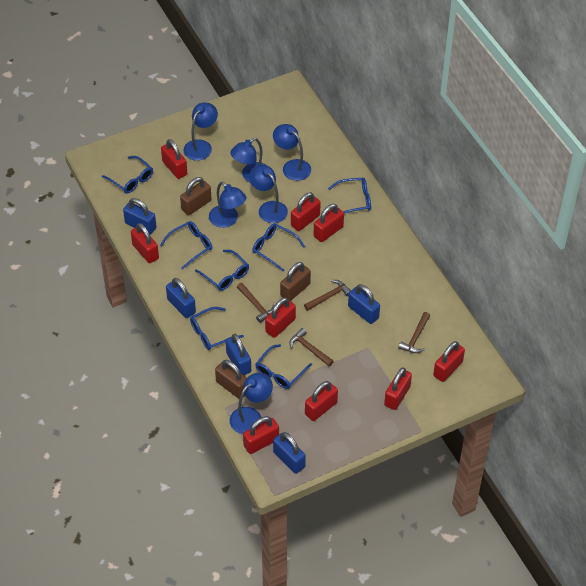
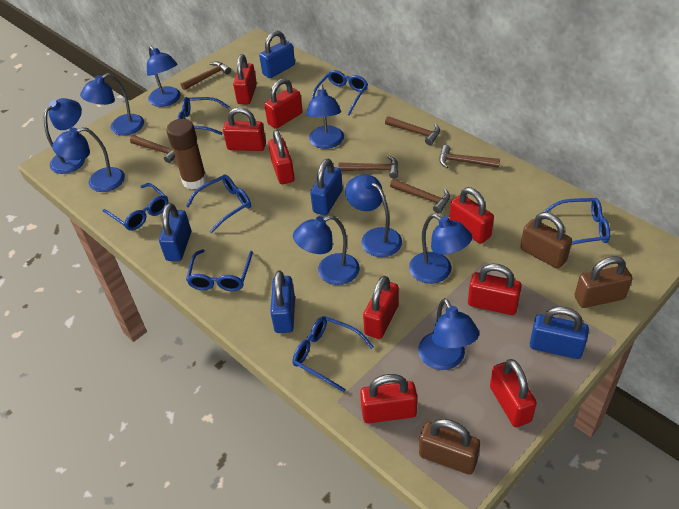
blue lamp: 6 -> 9
brown glue stick: 0 -> 1
brown hammer: 4 -> 6

